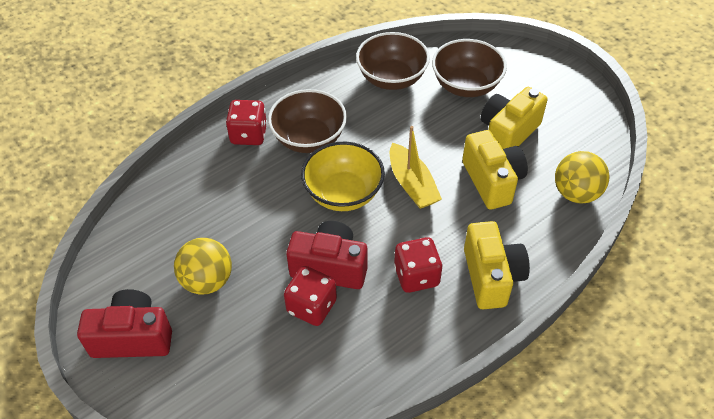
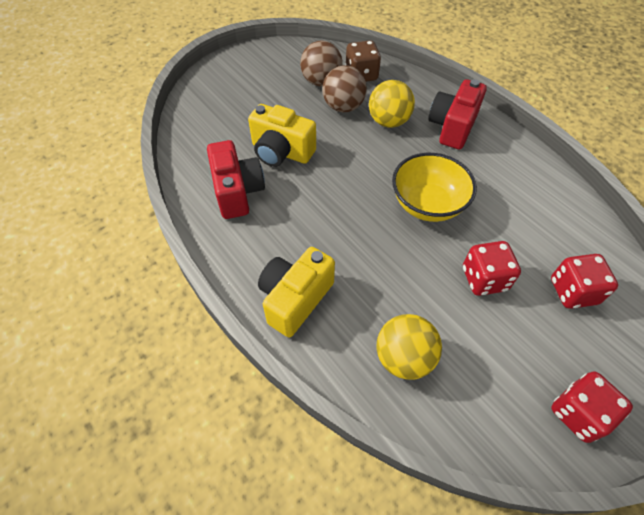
brown ball: 0 -> 2
brown bowl: 3 -> 0
brown dice: 0 -> 1
yellow boat: 1 -> 0
yellow camera: 3 -> 2

